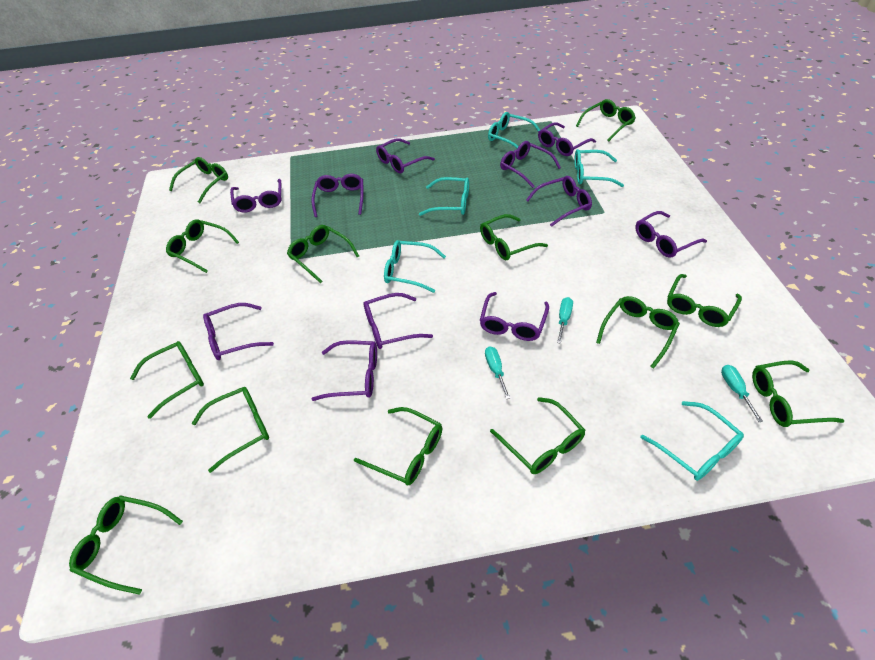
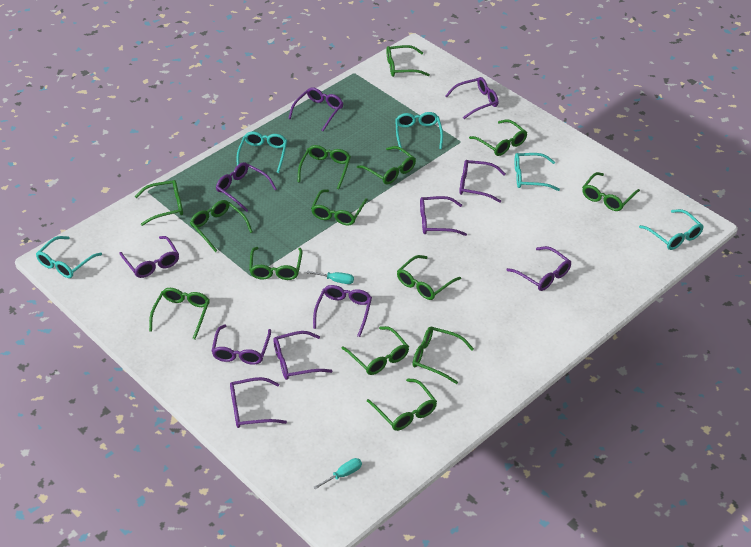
green glasses: 13 -> 14
turquoise screwdriver: 3 -> 2

